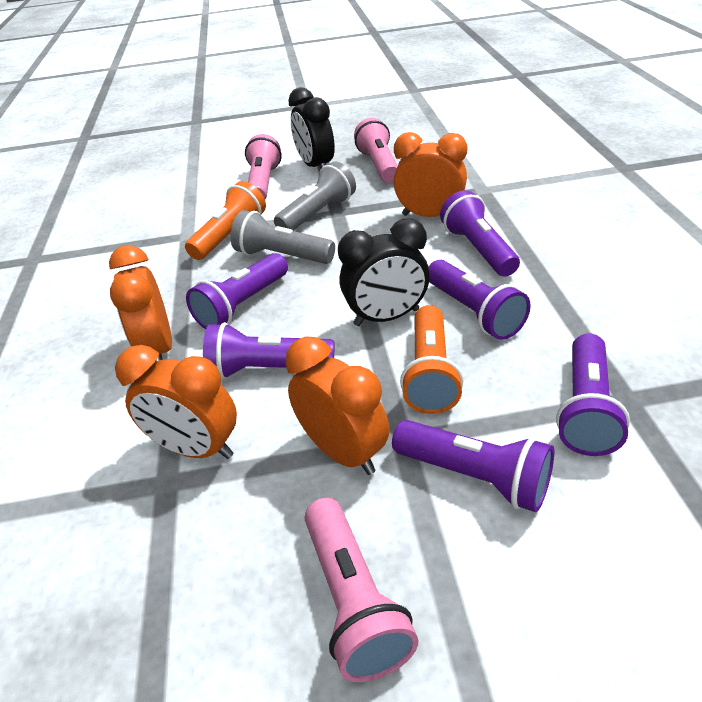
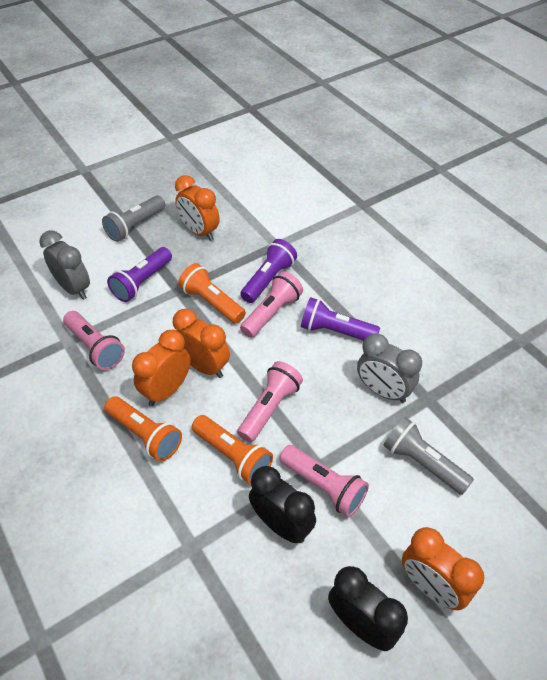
grey clock: 0 -> 2
orange flashlight: 2 -> 3
pink flashlight: 3 -> 4
purple flashlight: 6 -> 3

